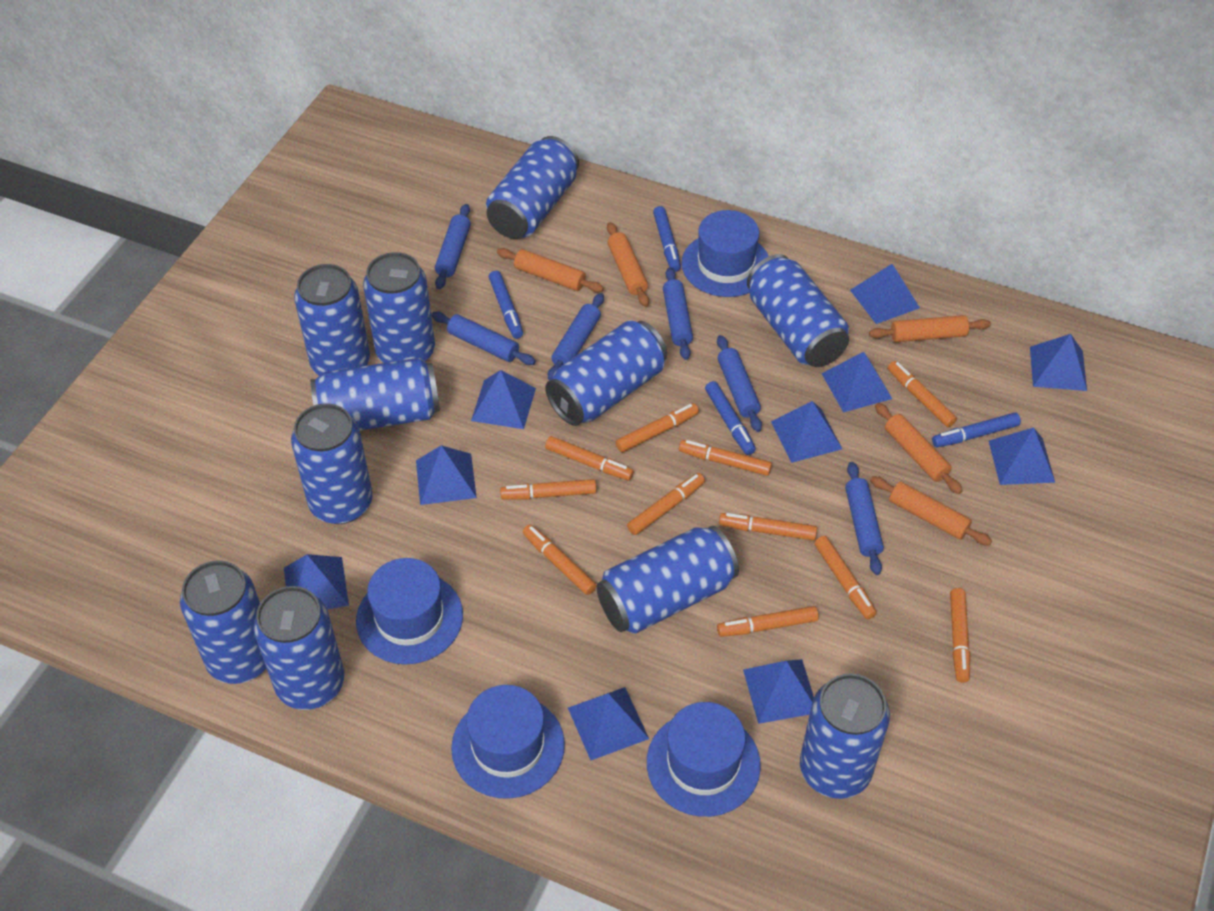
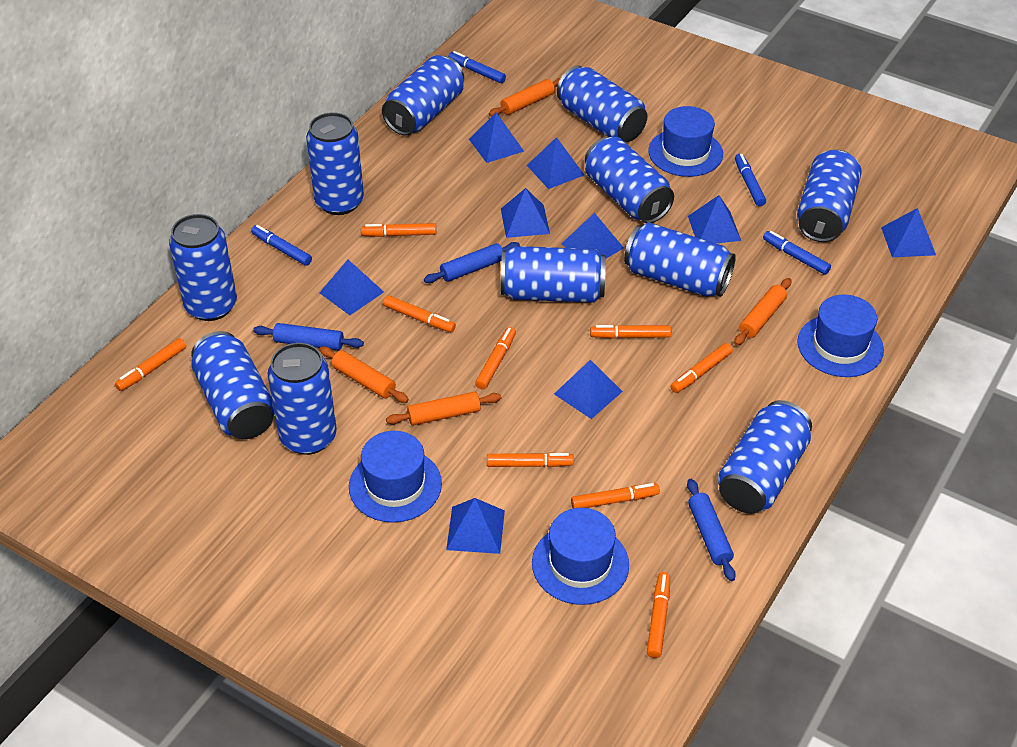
blue pyramid: 10 -> 9
blue rolling pin: 6 -> 3
orange marker: 11 -> 9
orange rolling pin: 5 -> 4

